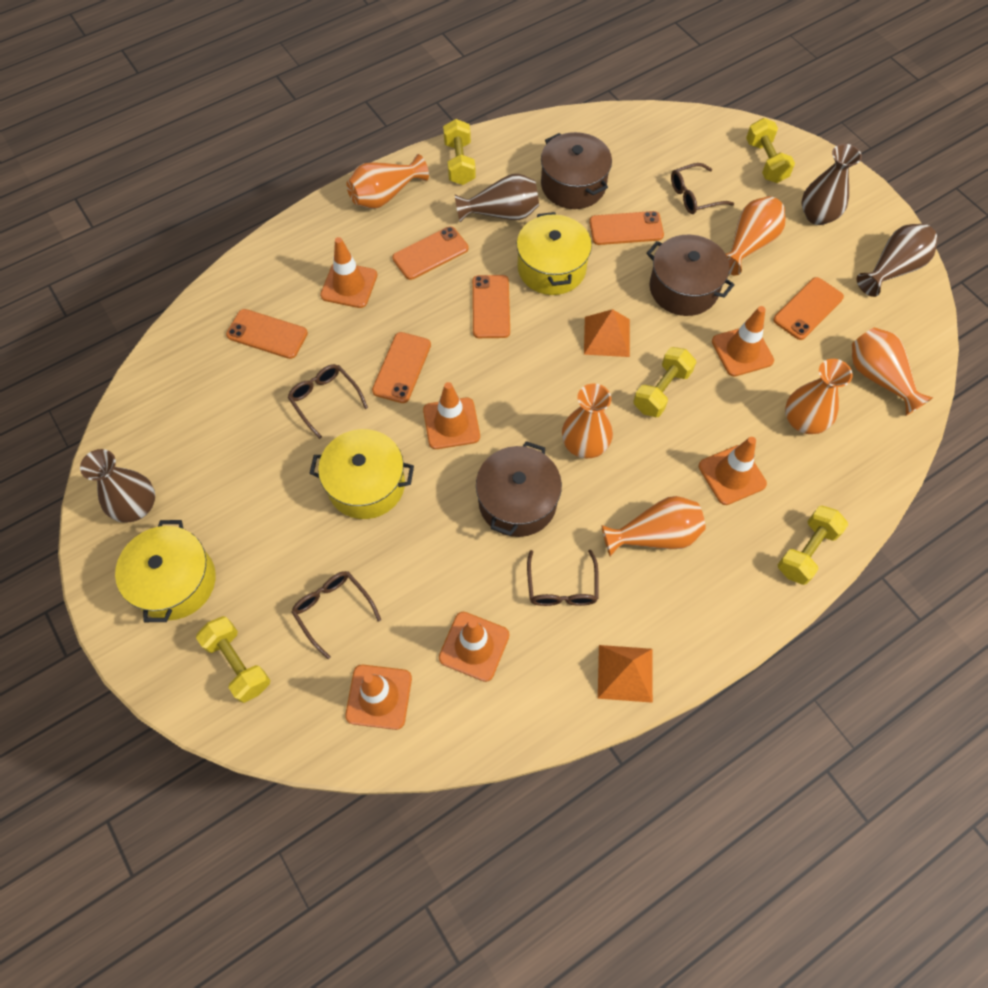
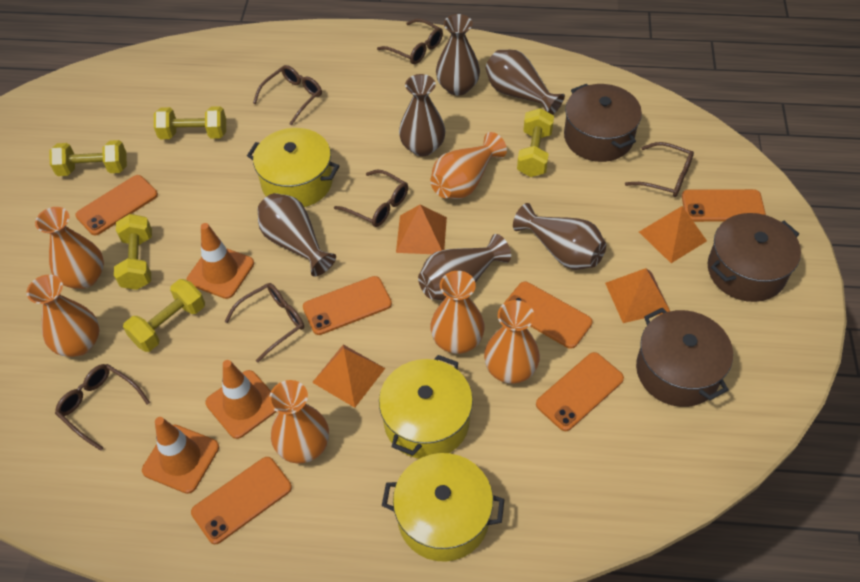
brown glasses: 4 -> 6
brown vase: 4 -> 6
orange pyramid: 2 -> 4
orange traffic cone: 6 -> 3

